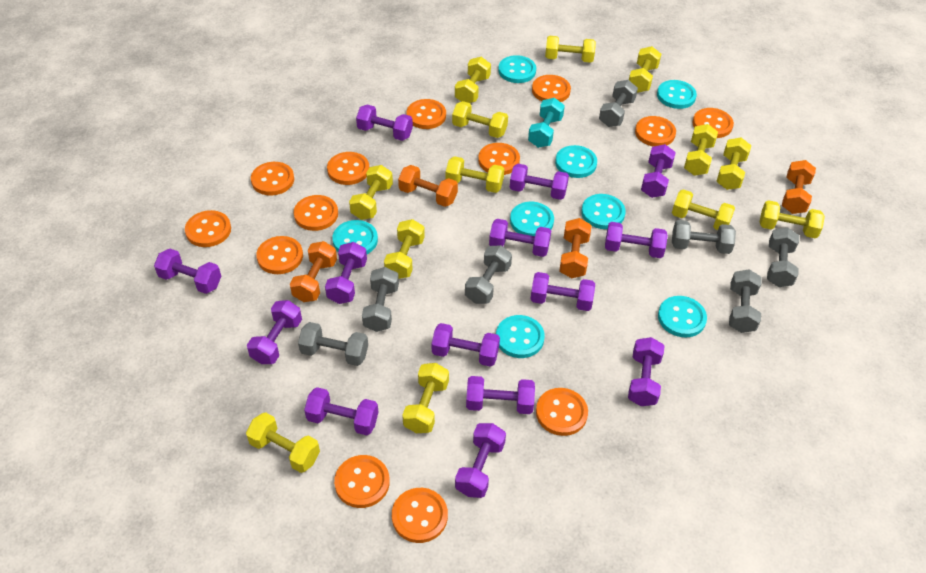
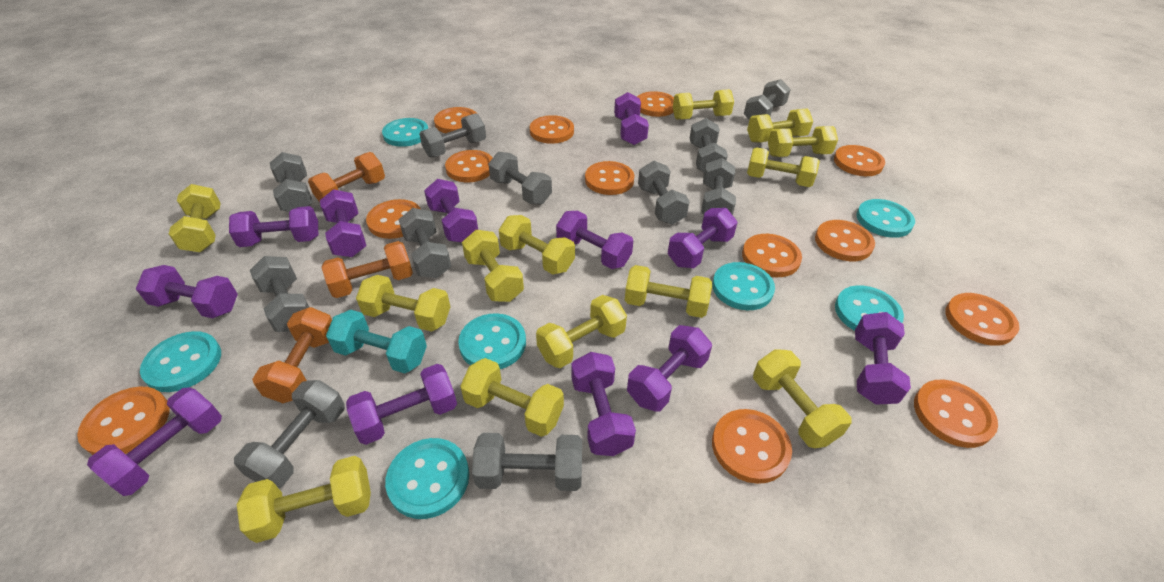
grey dumbbell: 7 -> 11
orange dumbbell: 4 -> 3
purple dumbbell: 14 -> 12
turquoise button: 8 -> 7

